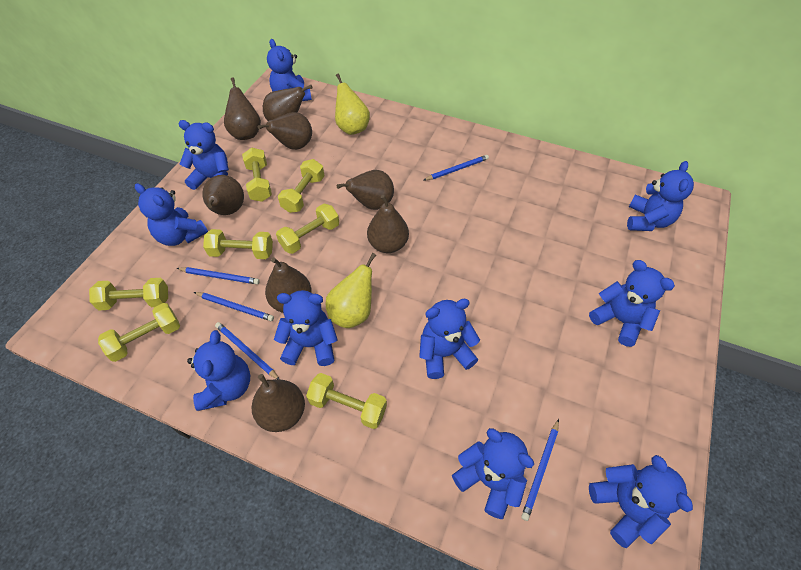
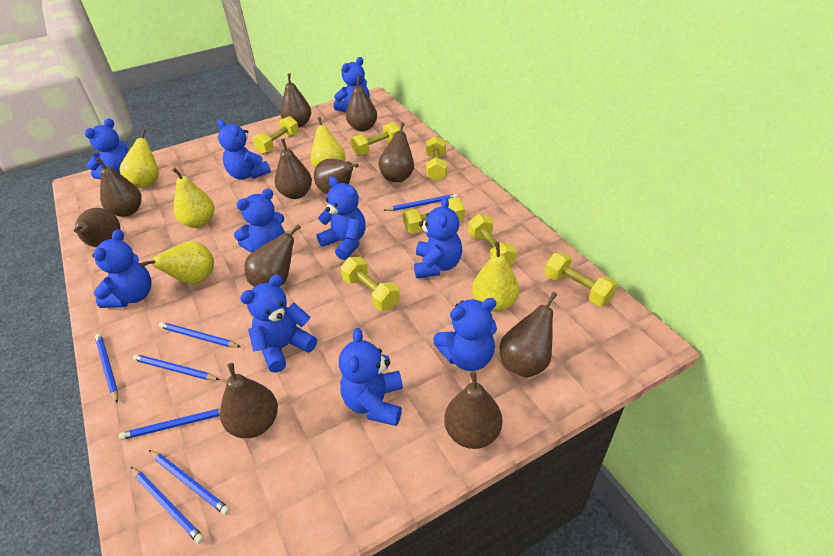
blue pencil: 5 -> 7
brown pear: 8 -> 11
yellow pear: 2 -> 5

